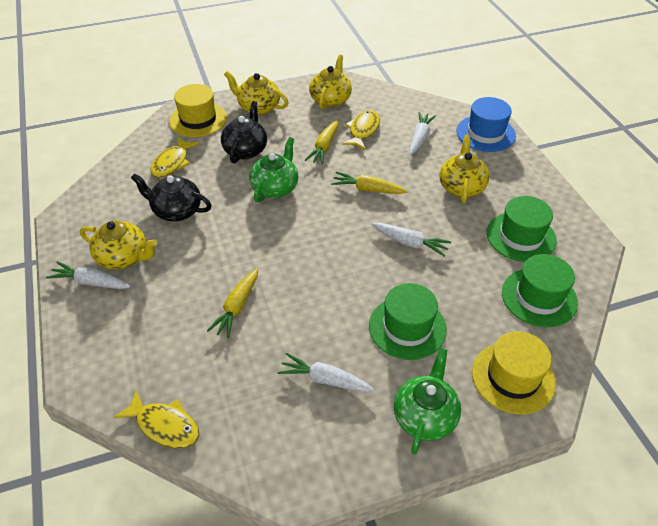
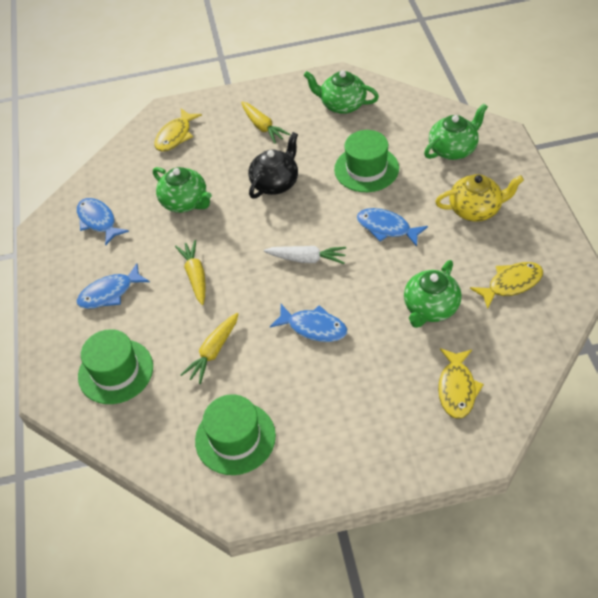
black teapot: 2 -> 1
blue fish: 0 -> 4
blue hat: 1 -> 0
green teapot: 2 -> 4
white carrot: 4 -> 1
yellow hat: 2 -> 0
yellow teapot: 4 -> 1

